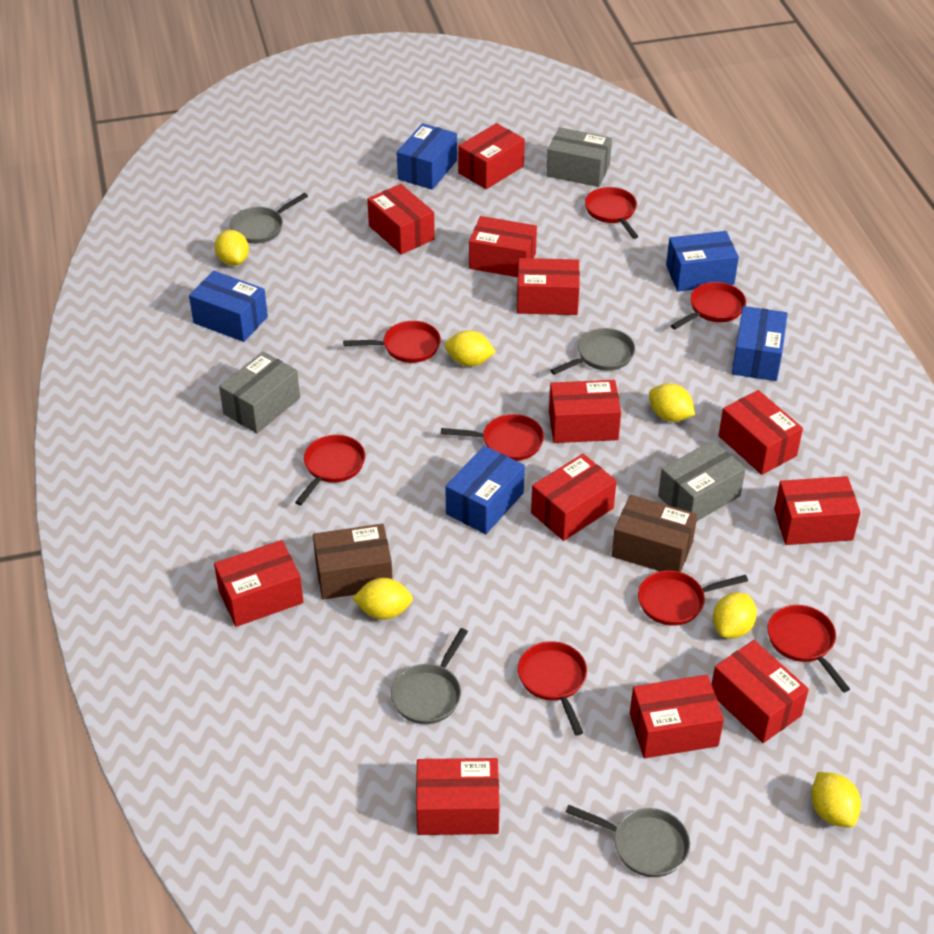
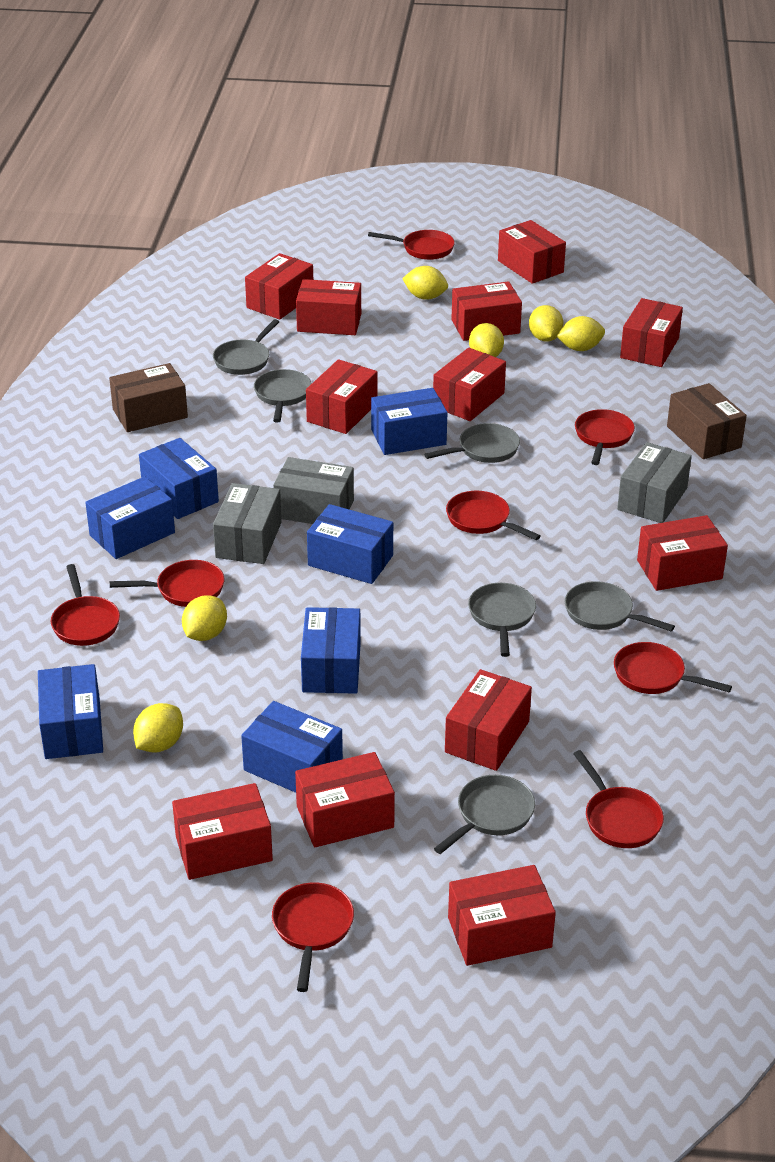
blue box: 5 -> 7
grey pan: 4 -> 6

